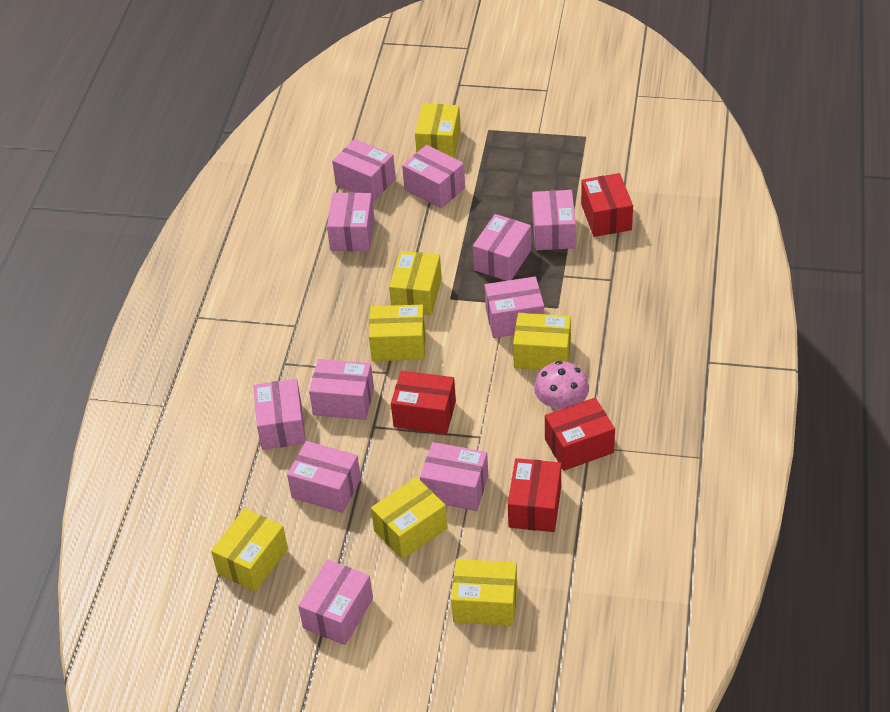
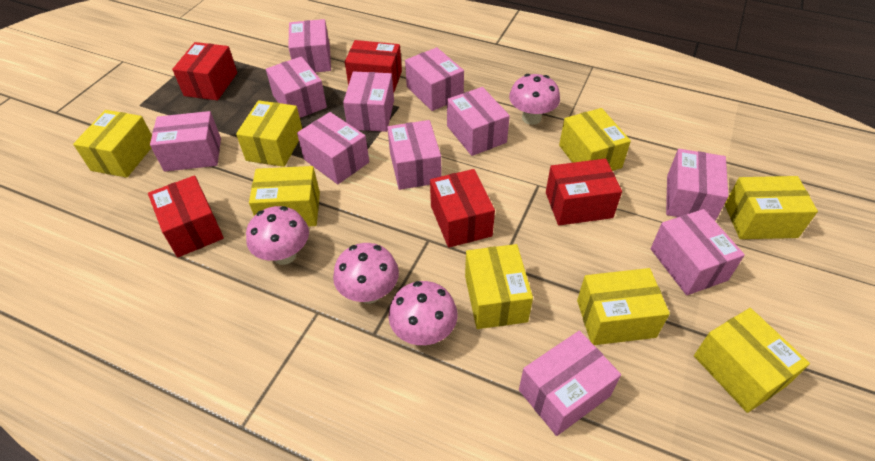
pink mushroom: 1 -> 4
red box: 4 -> 5
yellow box: 7 -> 8

